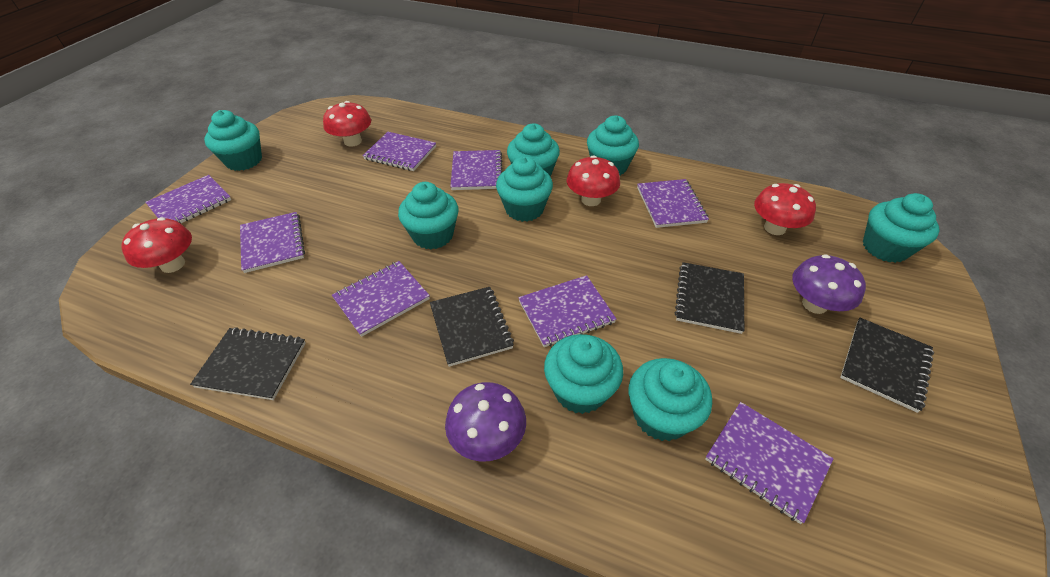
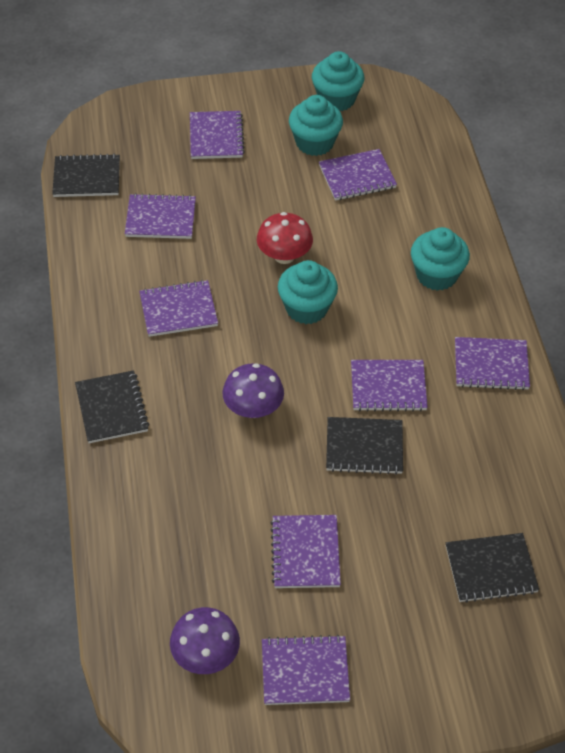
red mushroom: 4 -> 1
turquoise cupcake: 8 -> 4

